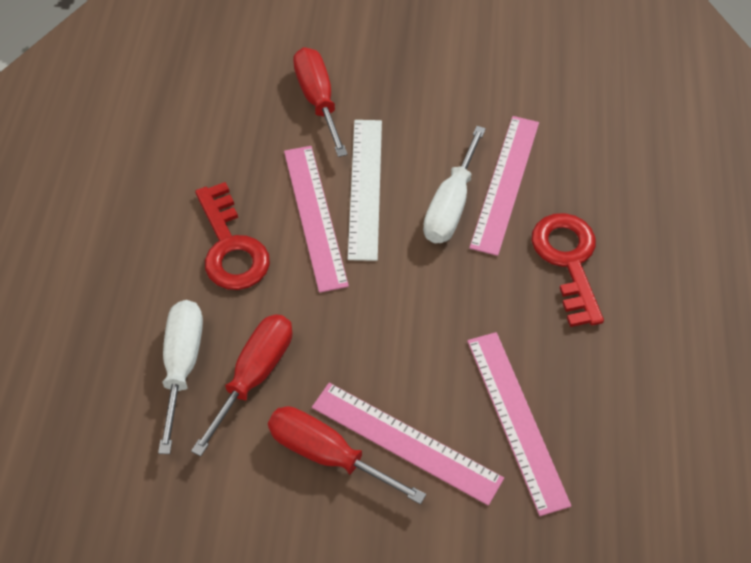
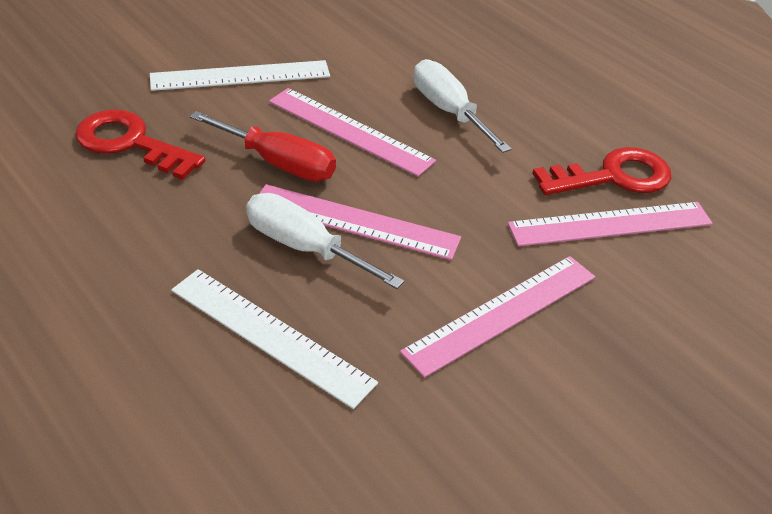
red screwdriver: 3 -> 1
white ruler: 1 -> 2

